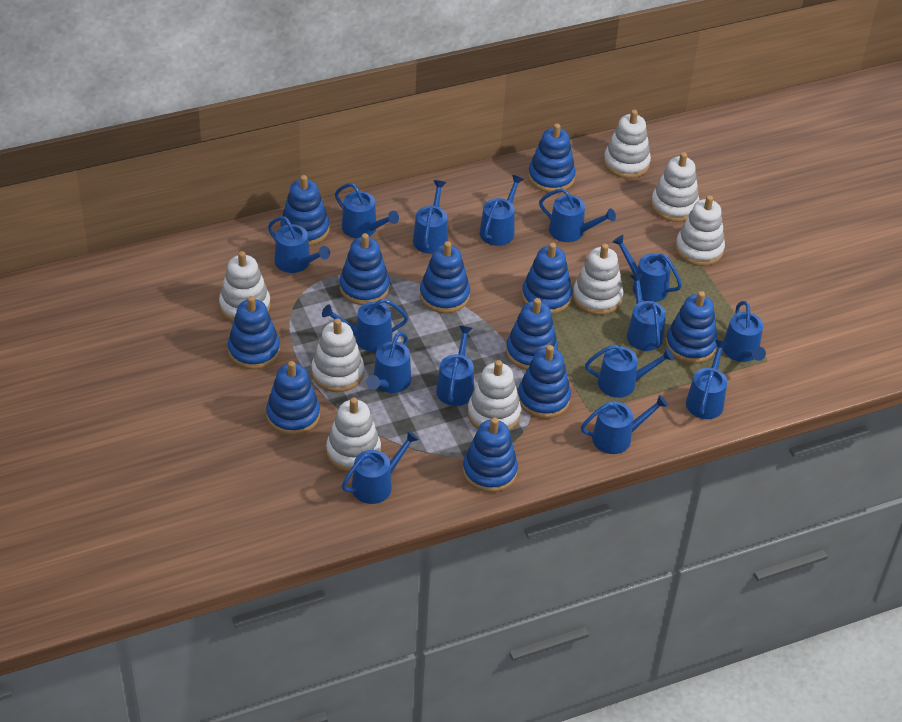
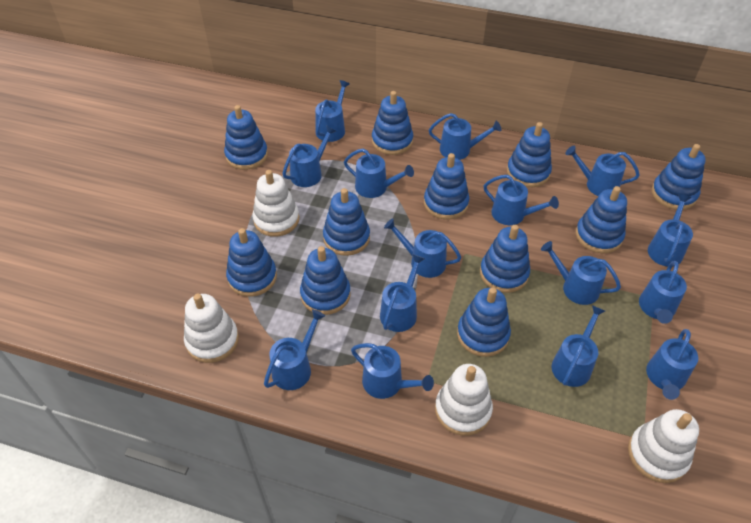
white stacking toy: 8 -> 4

